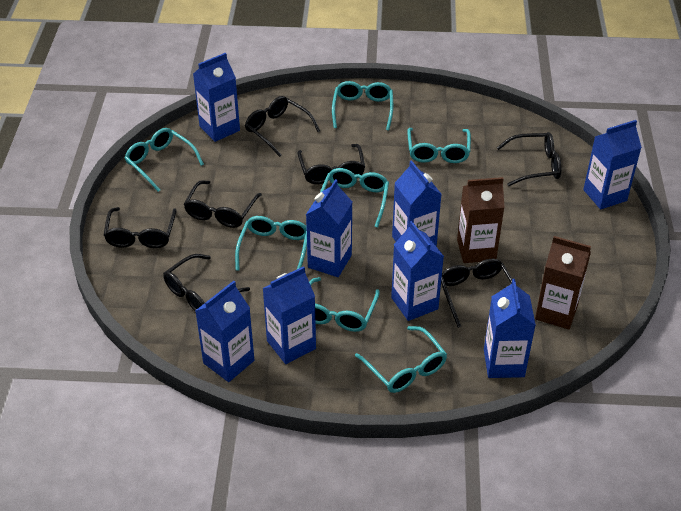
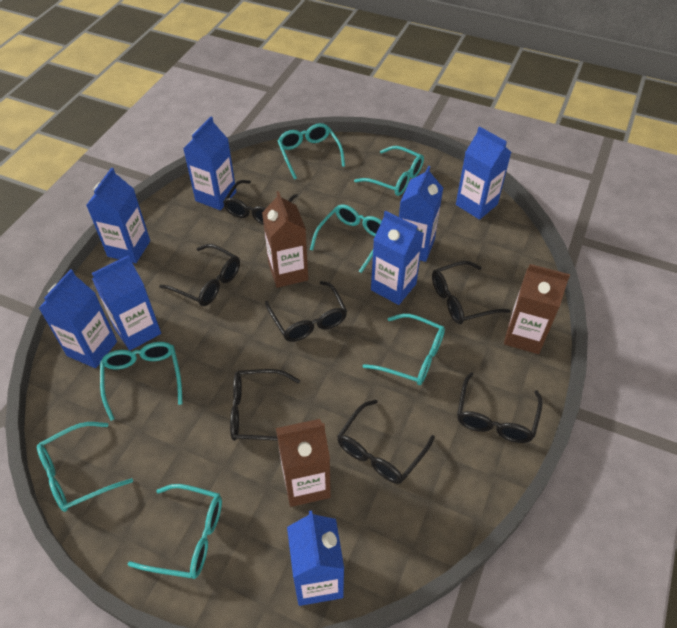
brown carton: 2 -> 3

